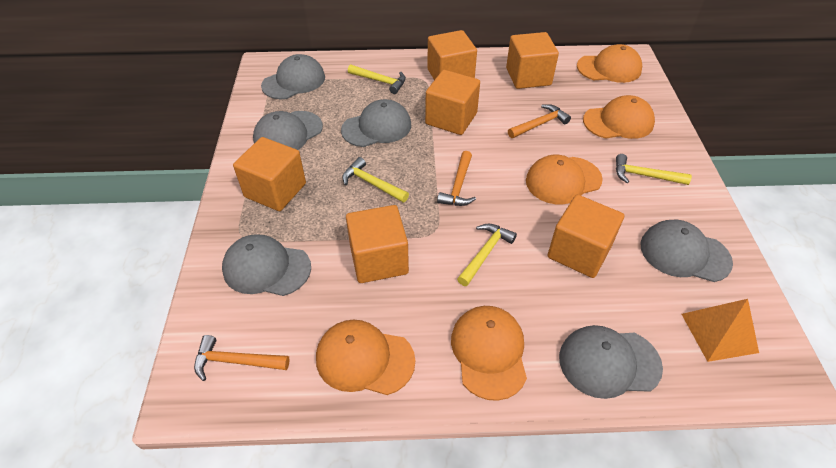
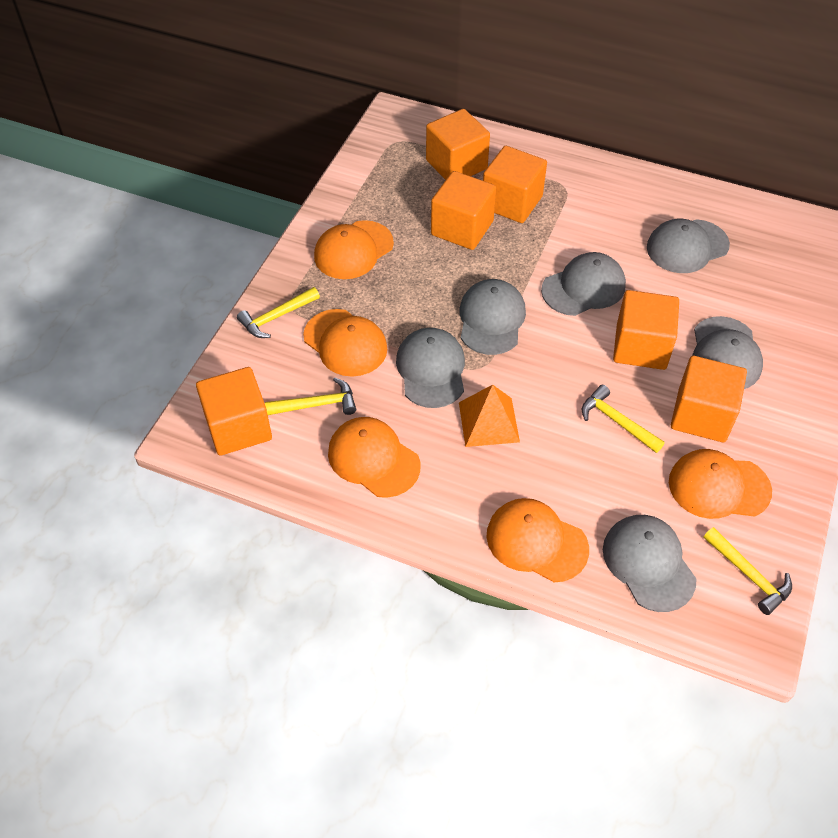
orange hammer: 3 -> 0

